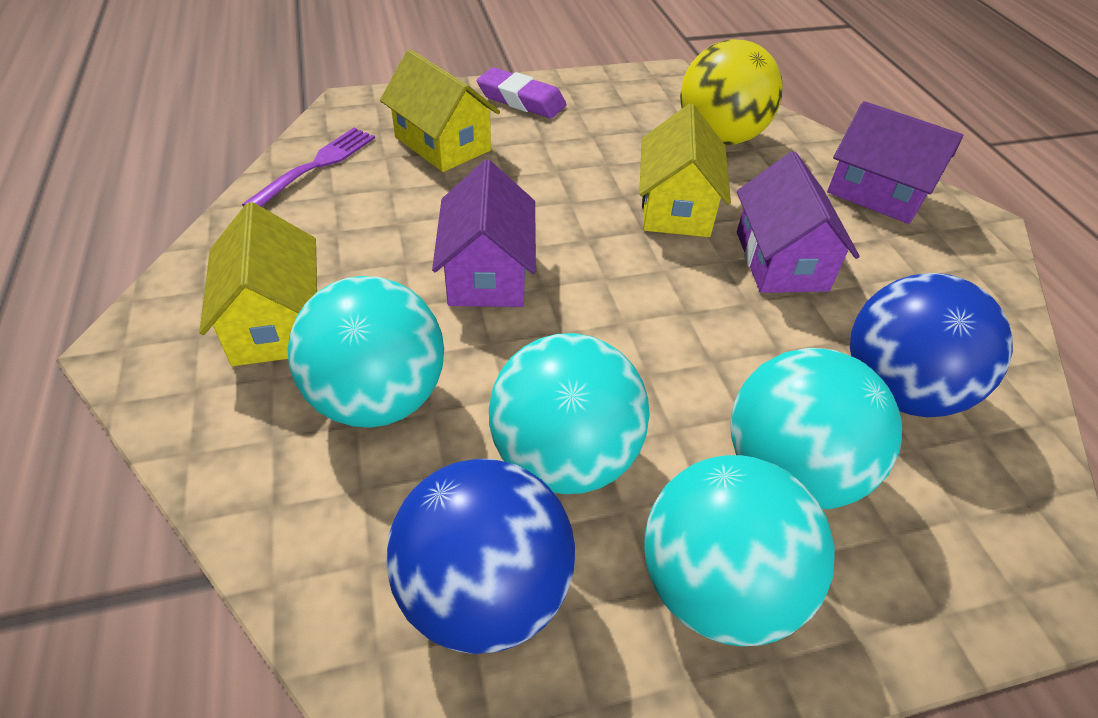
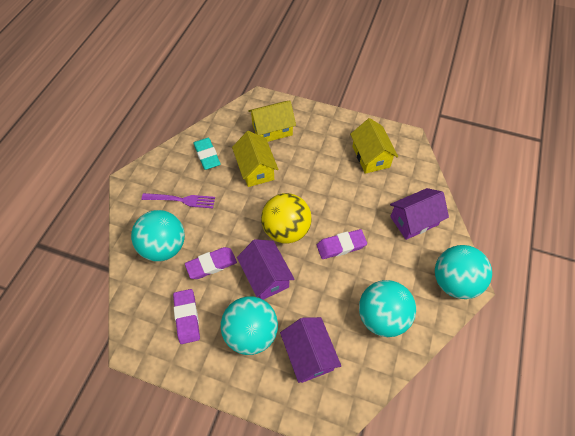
blue ball: 2 -> 0
purple eraser: 1 -> 3
turquoise eraser: 0 -> 1

